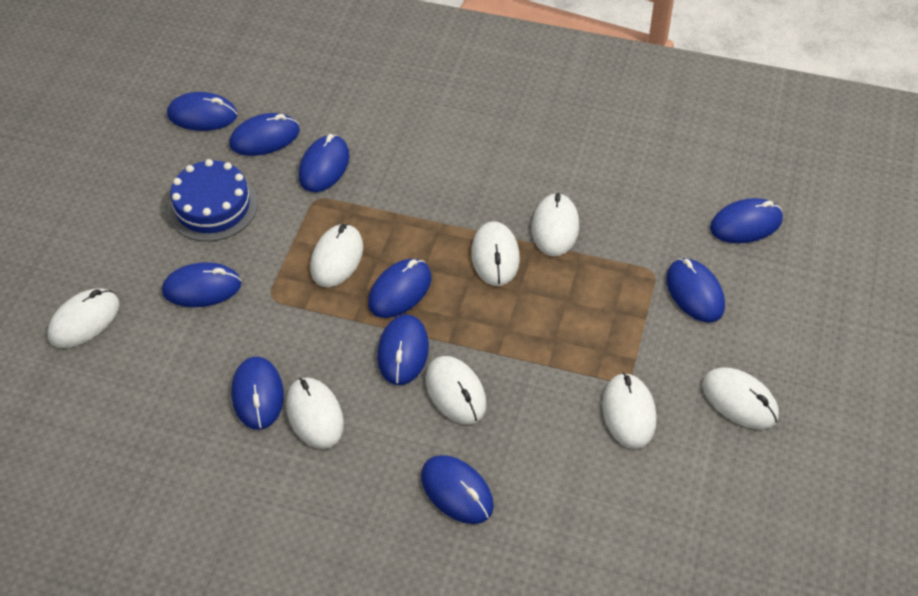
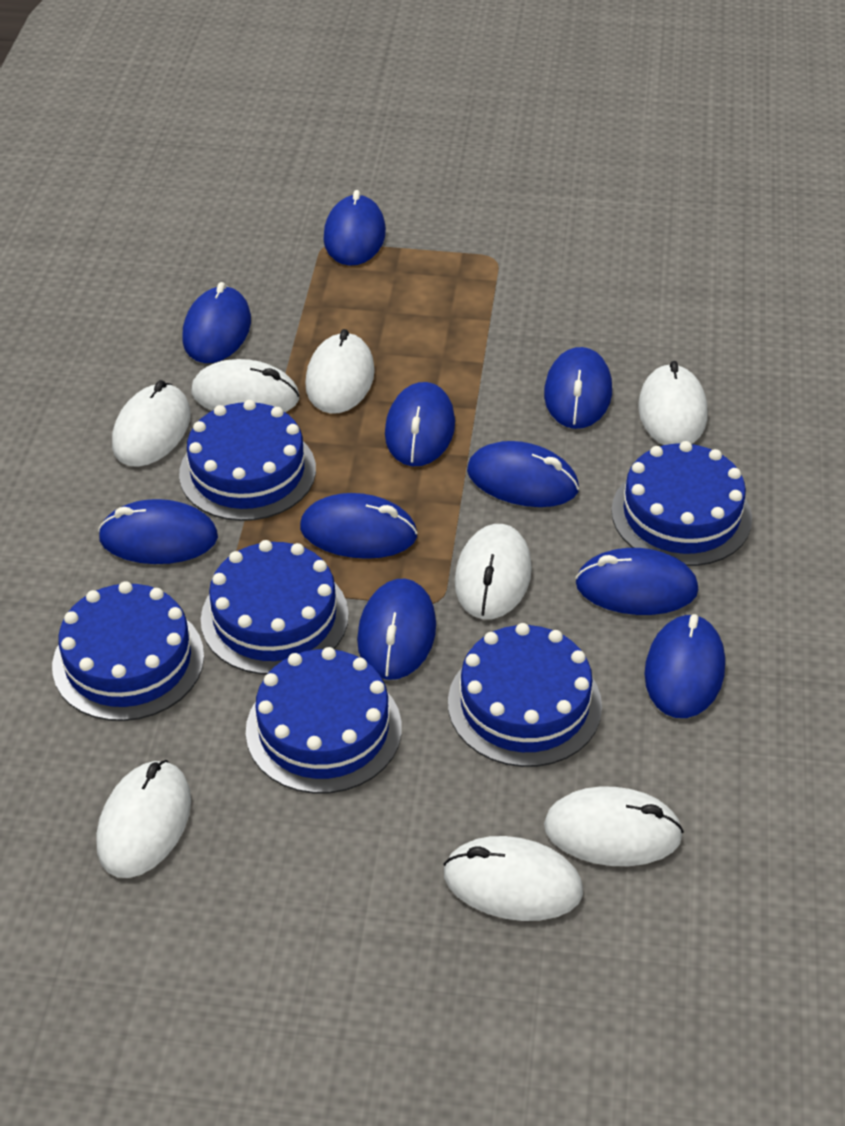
blue cake: 1 -> 6

